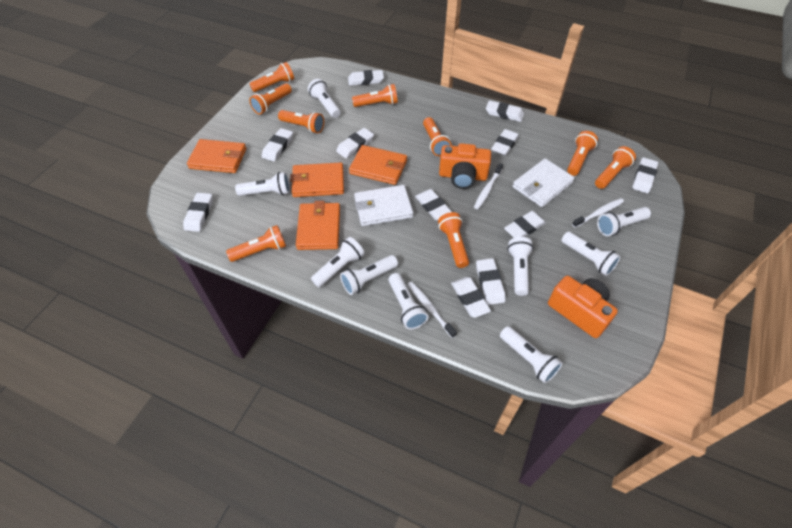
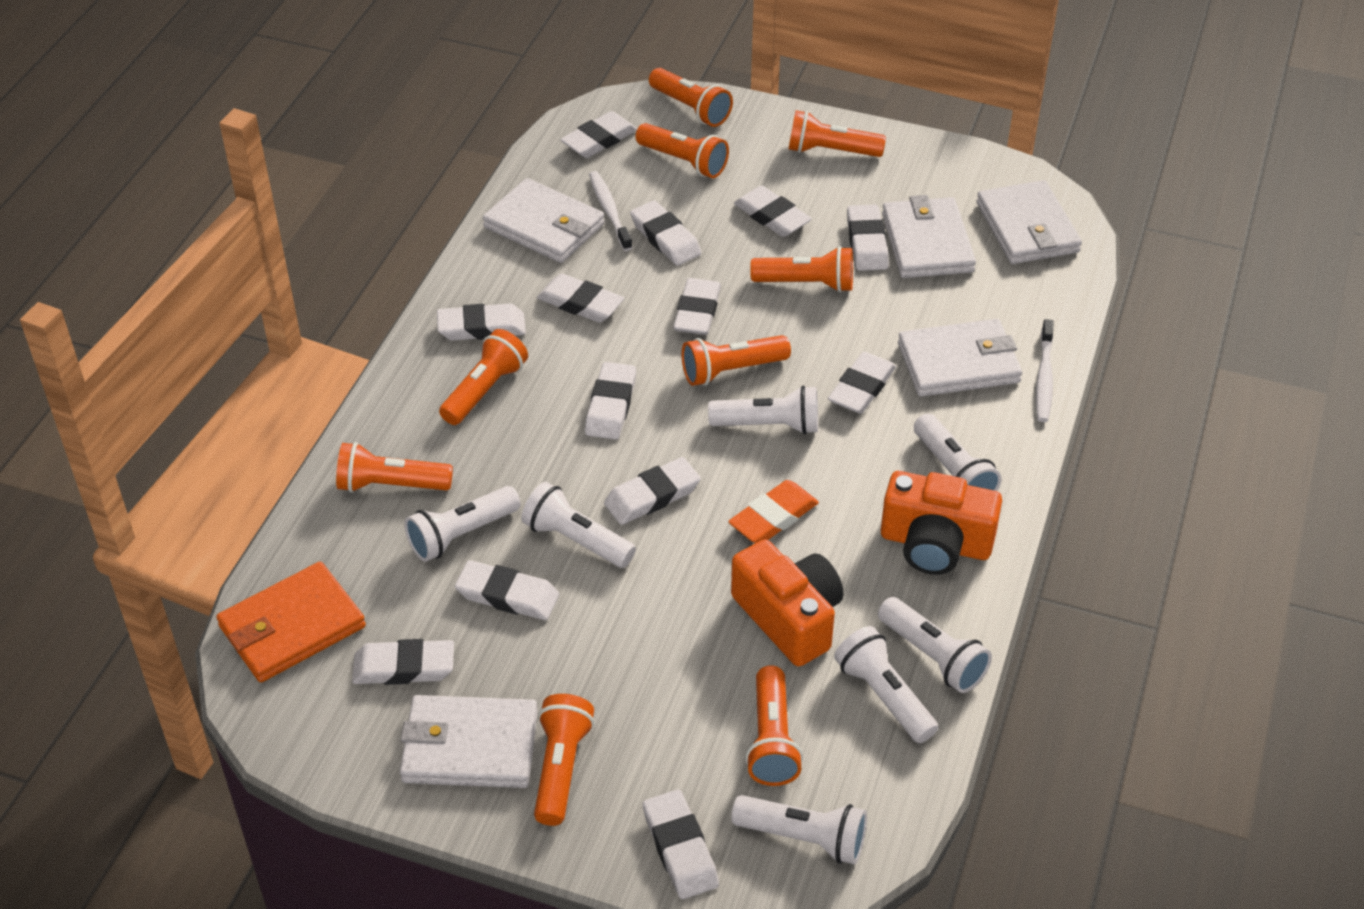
orange eraser: 0 -> 1
orange wallet: 4 -> 1
white eraser: 11 -> 13
white flashlight: 9 -> 7
white toothbrush: 3 -> 2
white wallet: 2 -> 5

